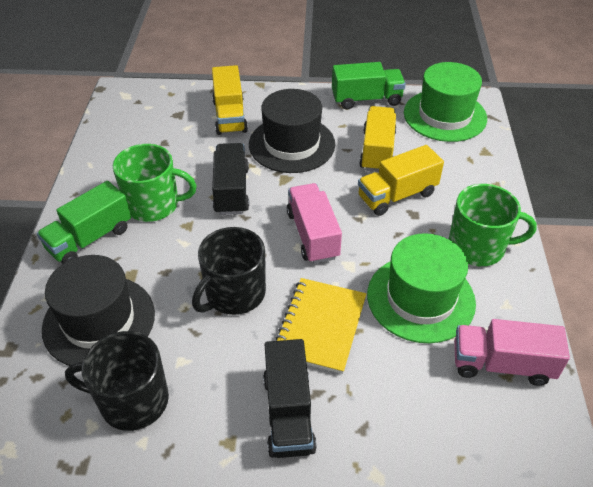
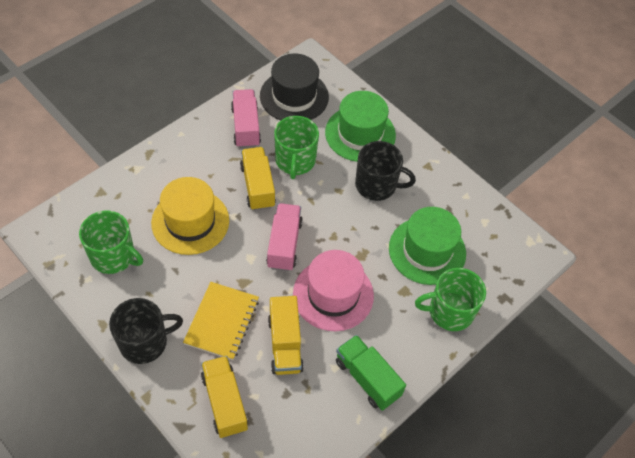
black hat: 2 -> 1
black truck: 2 -> 0
green mug: 2 -> 3
green truck: 2 -> 1
pink hat: 0 -> 1
yellow hat: 0 -> 1

